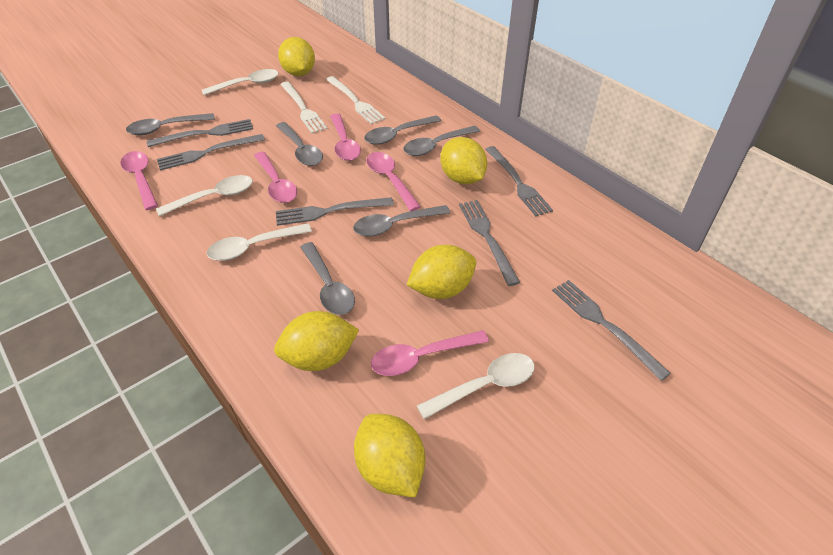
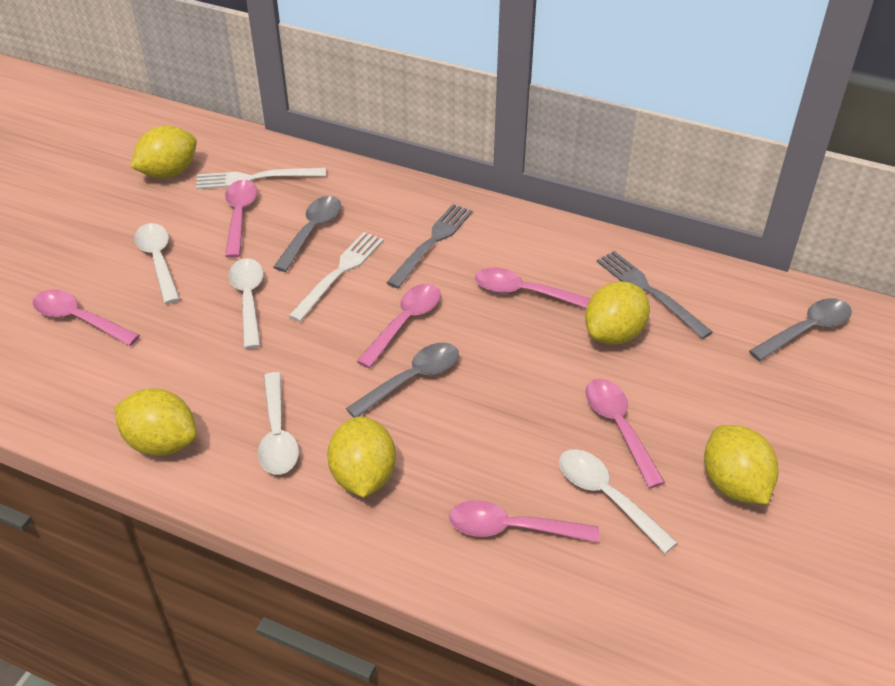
grey fork: 6 -> 2
grey spoon: 6 -> 3
pink spoon: 5 -> 6

